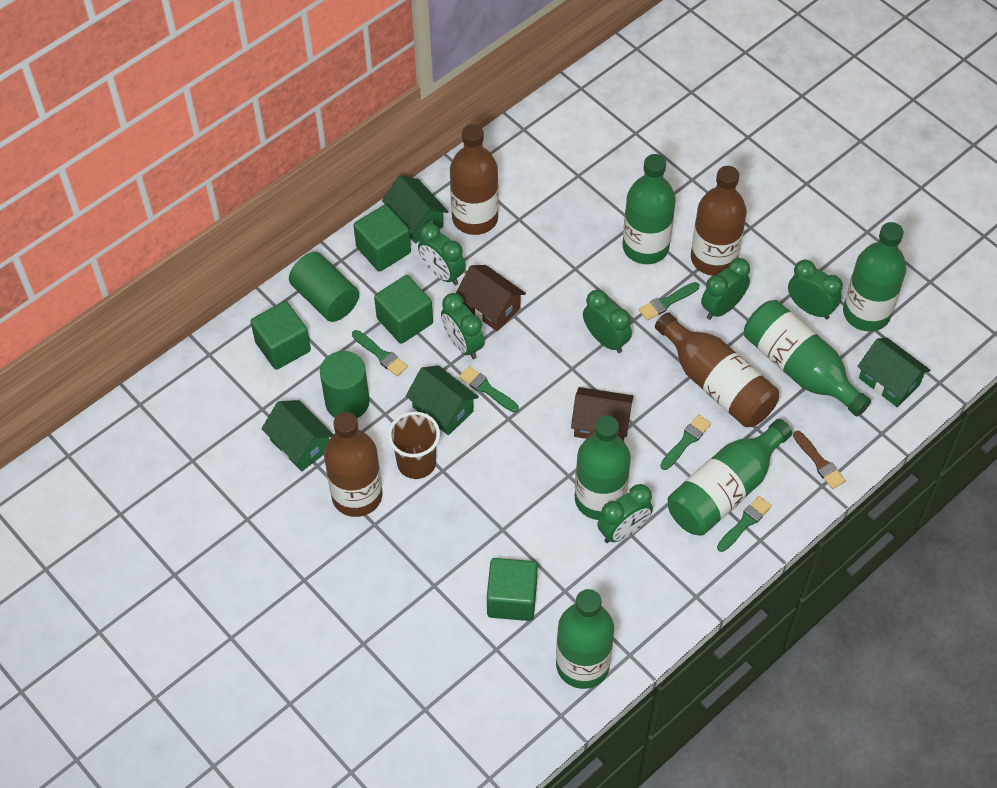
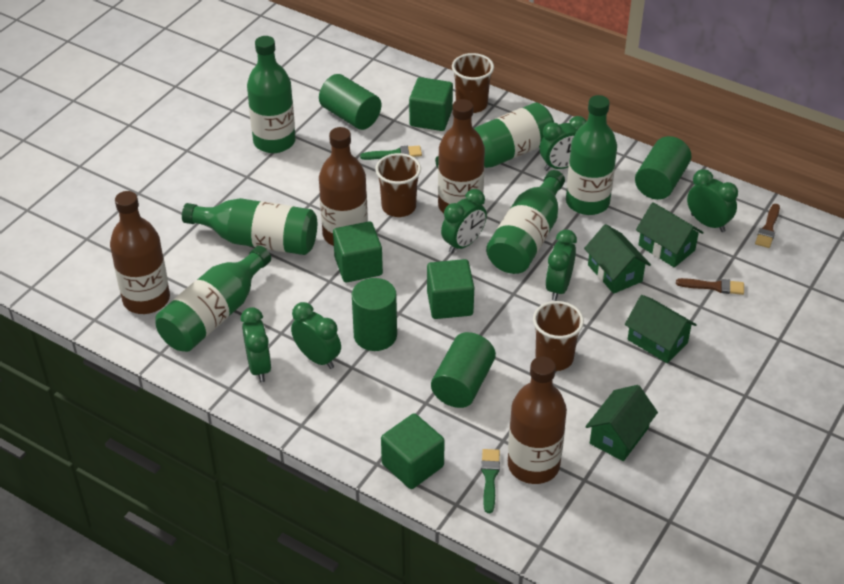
brown brush: 1 -> 2
brown cup: 1 -> 3
brown house: 2 -> 0
green brush: 5 -> 2
green cylinder: 2 -> 4

